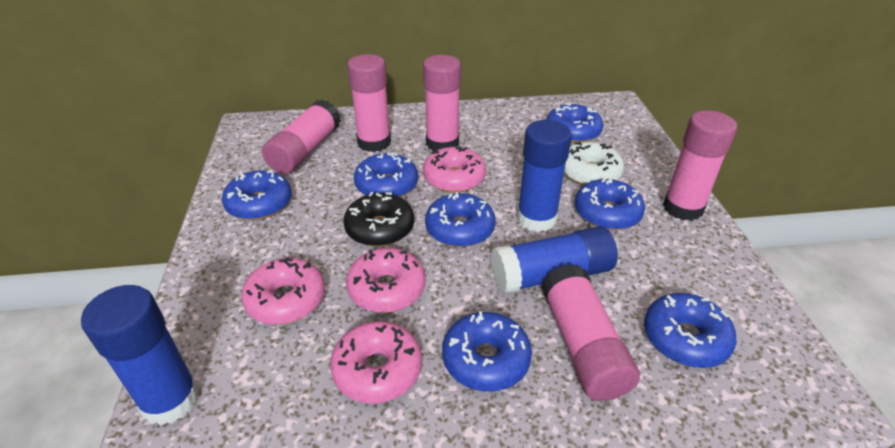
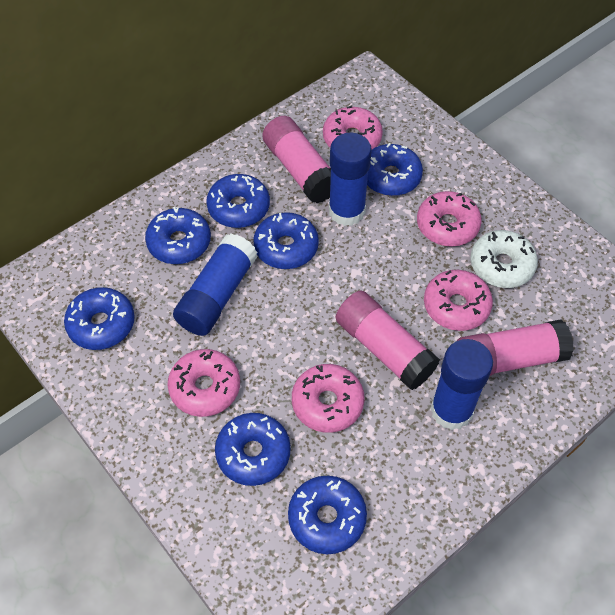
black donut: 1 -> 0
pink donut: 4 -> 5
pink glue stick: 5 -> 3

